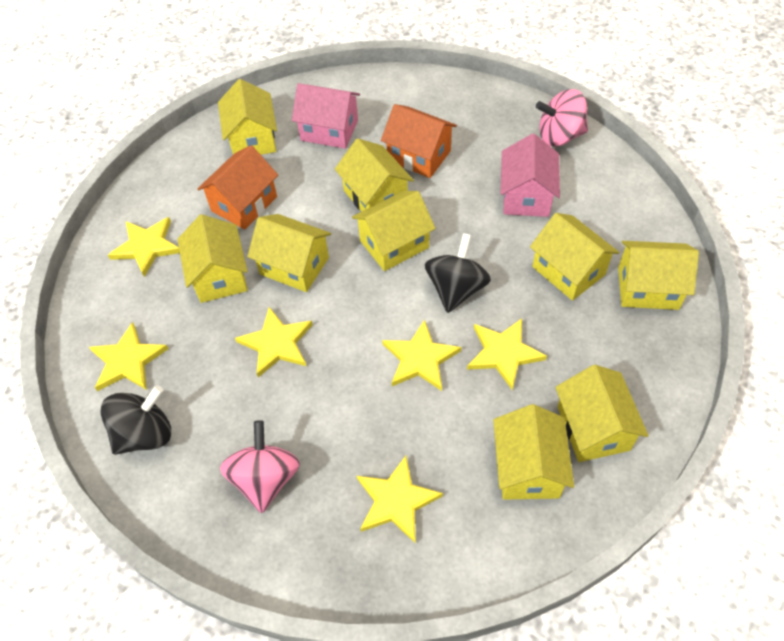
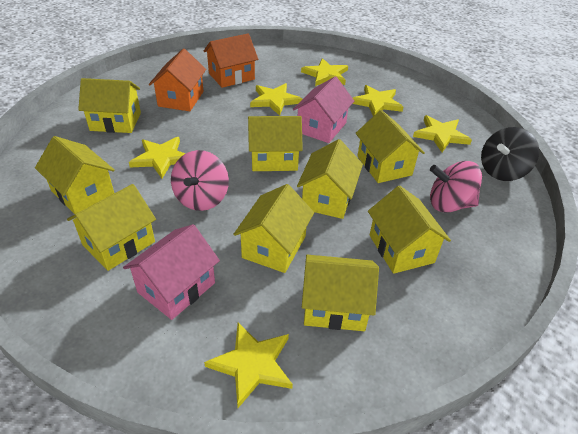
black spinning top: 2 -> 1

